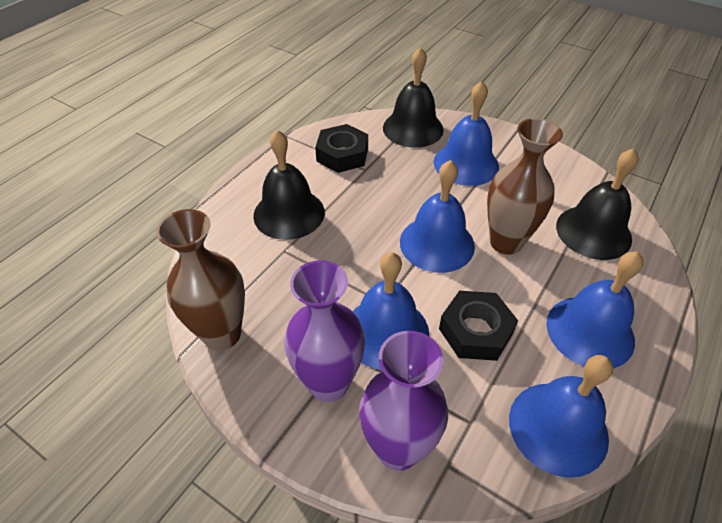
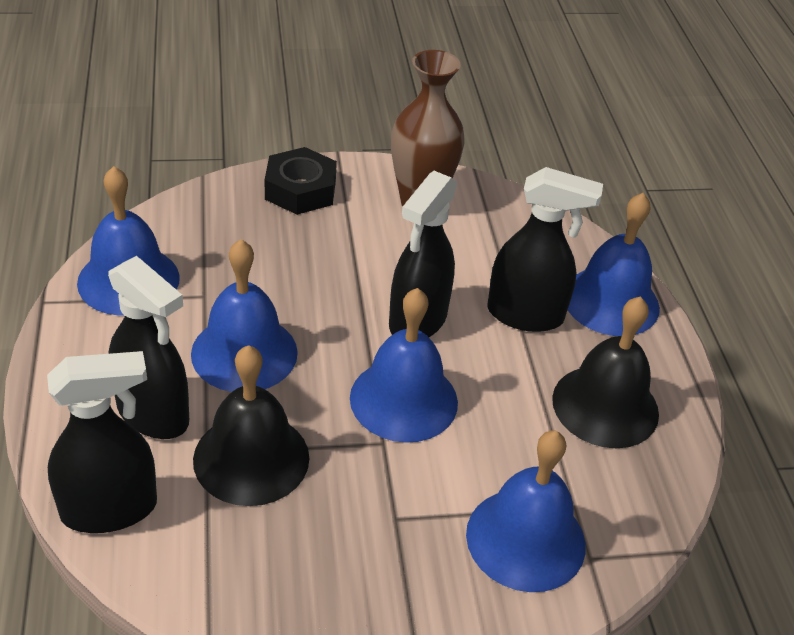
black bell: 3 -> 2
black nut: 2 -> 1
black spray bottle: 0 -> 4
brown vase: 2 -> 1
purple vase: 2 -> 0

